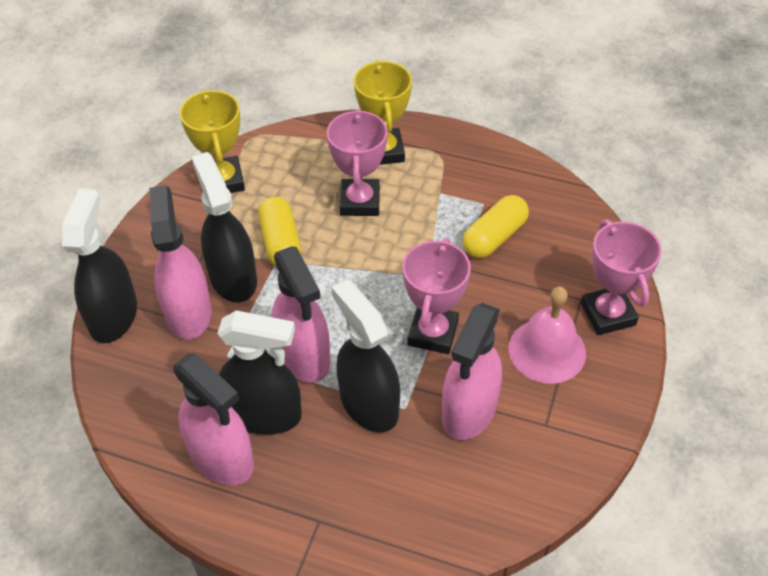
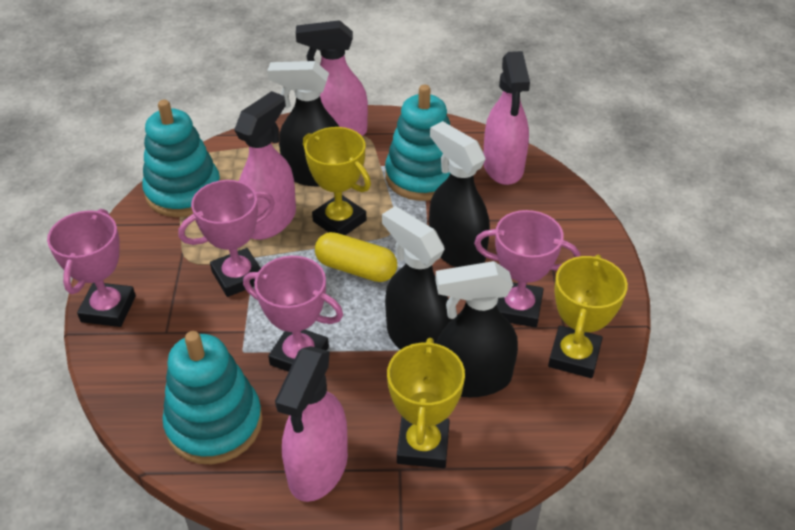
pink bell: 1 -> 0
pink trophy: 3 -> 4
turquoise stacking toy: 0 -> 3
yellow capsule: 2 -> 1
yellow trophy: 2 -> 3

